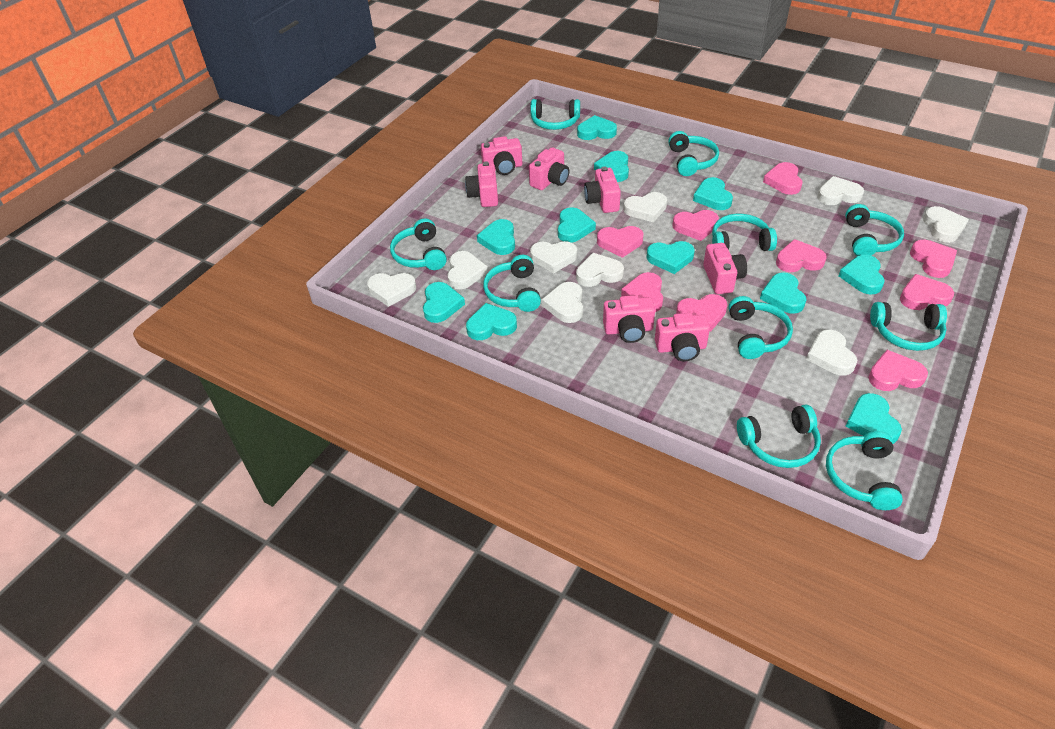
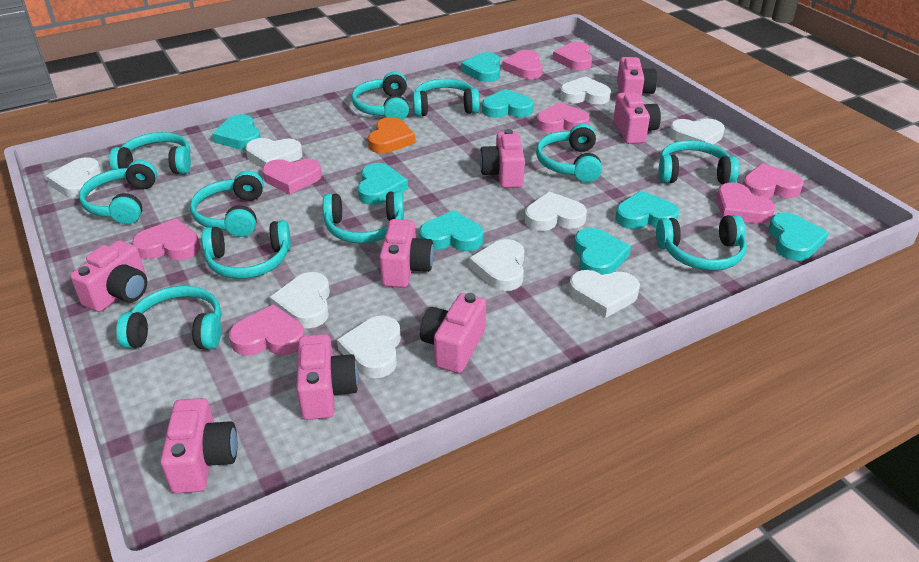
orange heart: 0 -> 1
pink camera: 7 -> 8
pink heart: 9 -> 8
turquoise headphones: 10 -> 11
turquoise heart: 11 -> 8

